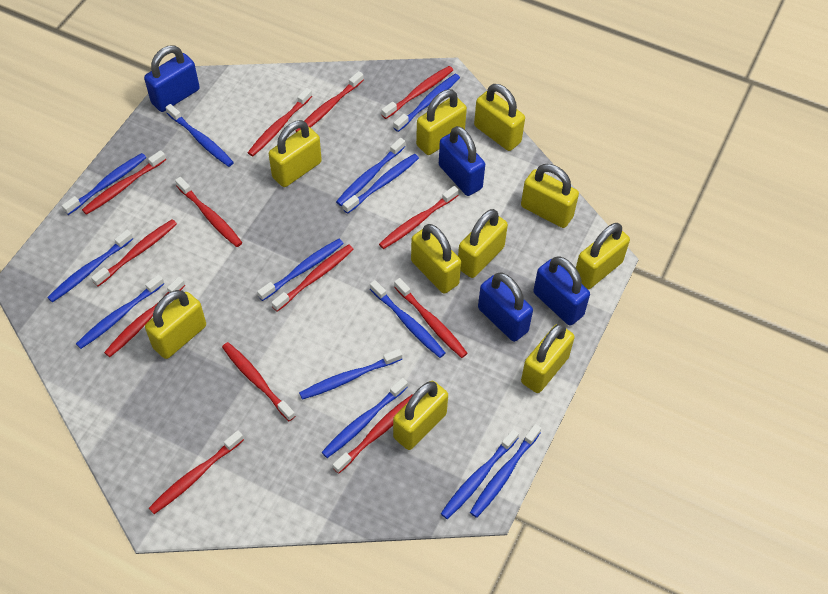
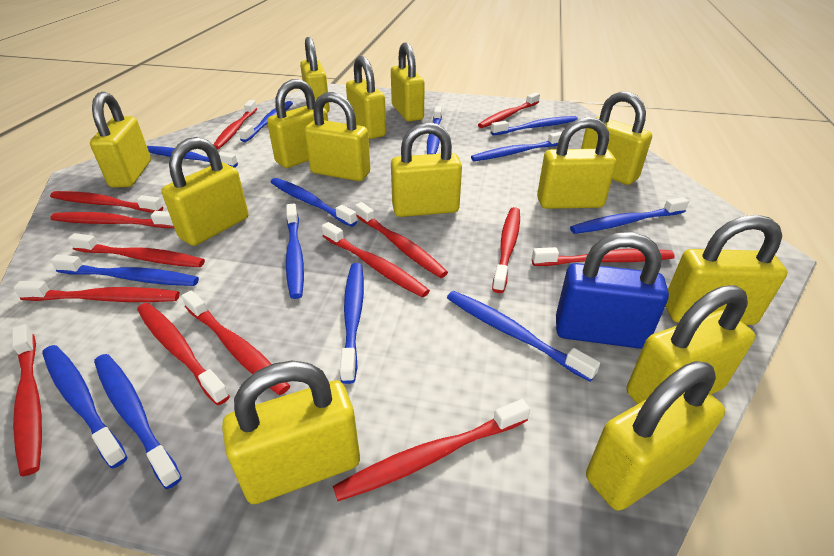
blue padlock: 4 -> 1
red toothbrush: 13 -> 14
yellow padlock: 10 -> 14

